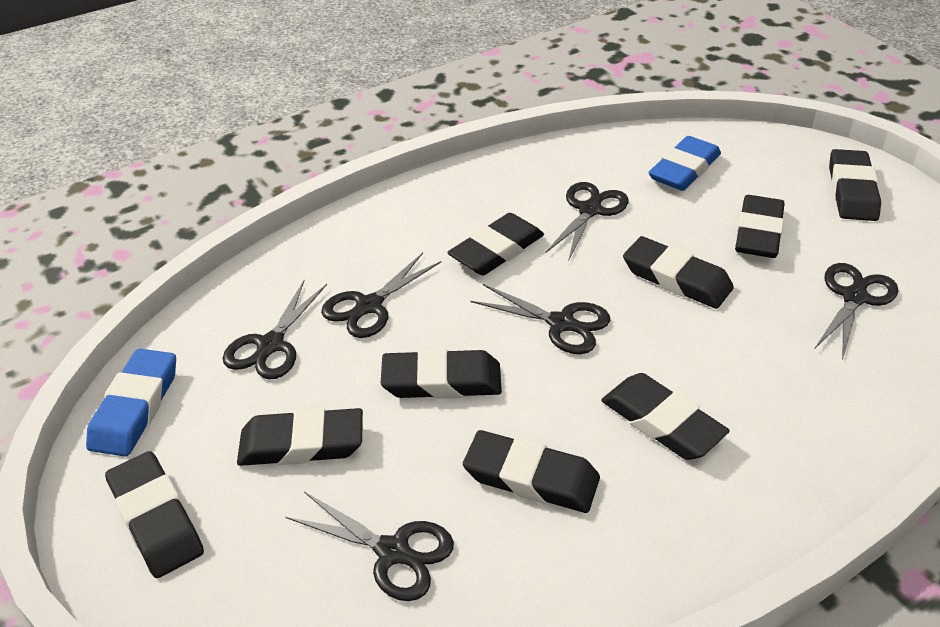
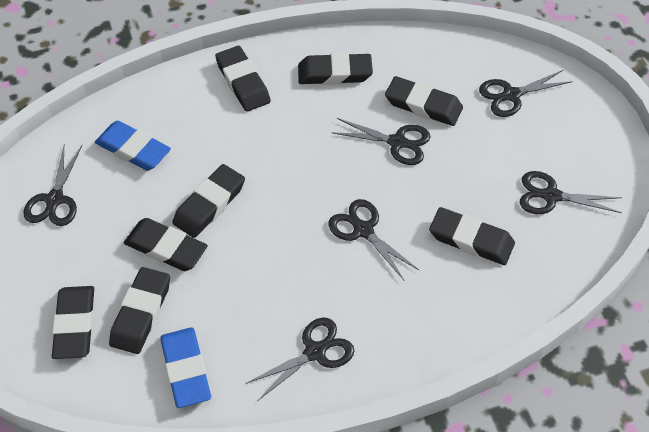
black eraser: 9 -> 8

